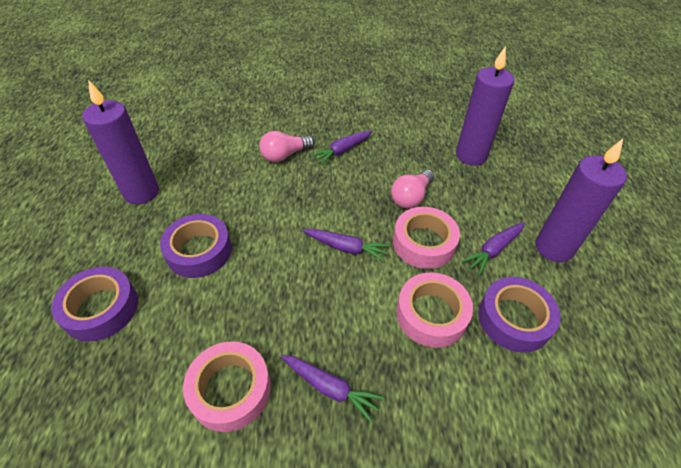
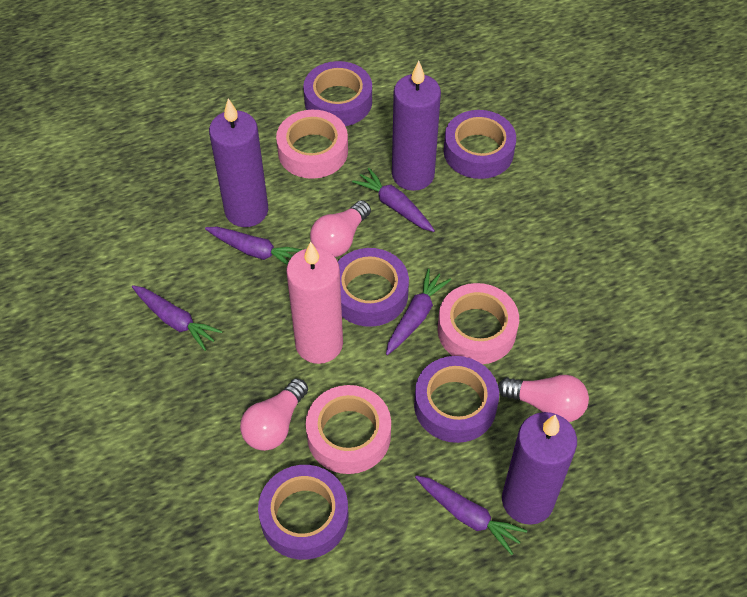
pink candle: 0 -> 1
pink light bulb: 2 -> 3
purple carrot: 4 -> 5
purple tape: 3 -> 5

